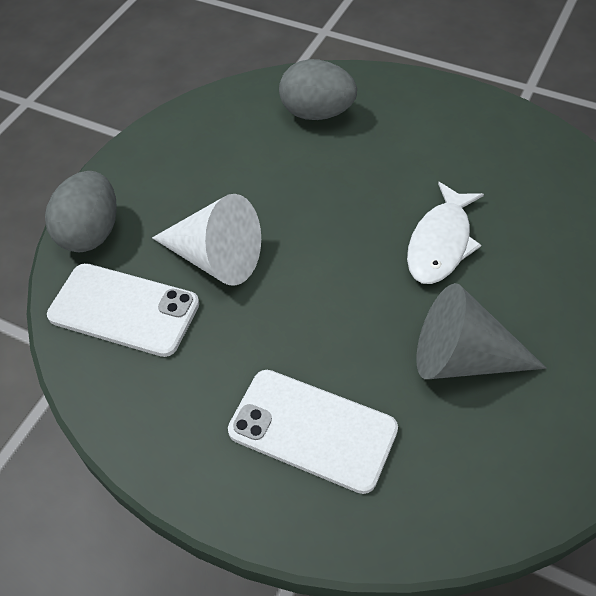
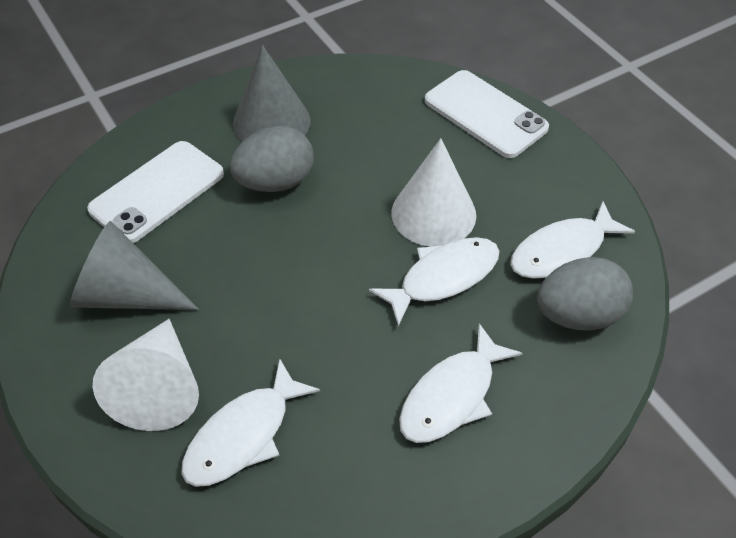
grey cone: 1 -> 2
white cone: 1 -> 2
white fish: 1 -> 4

